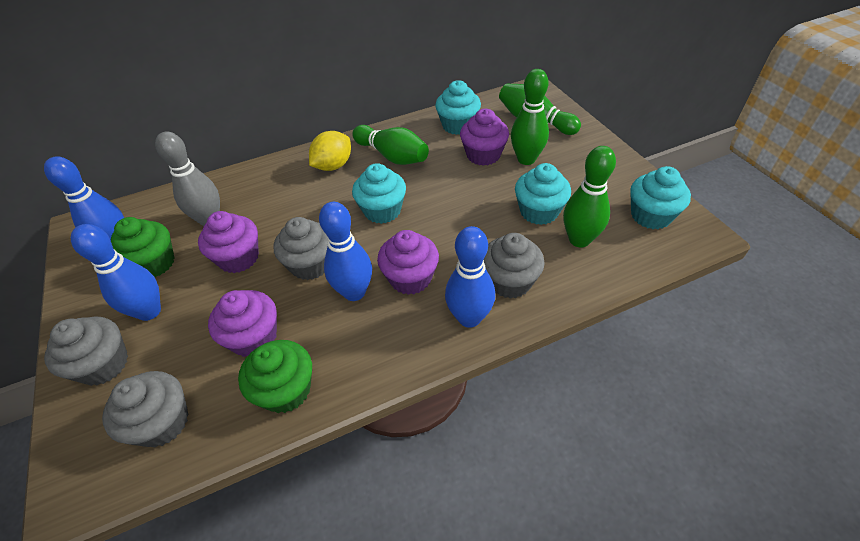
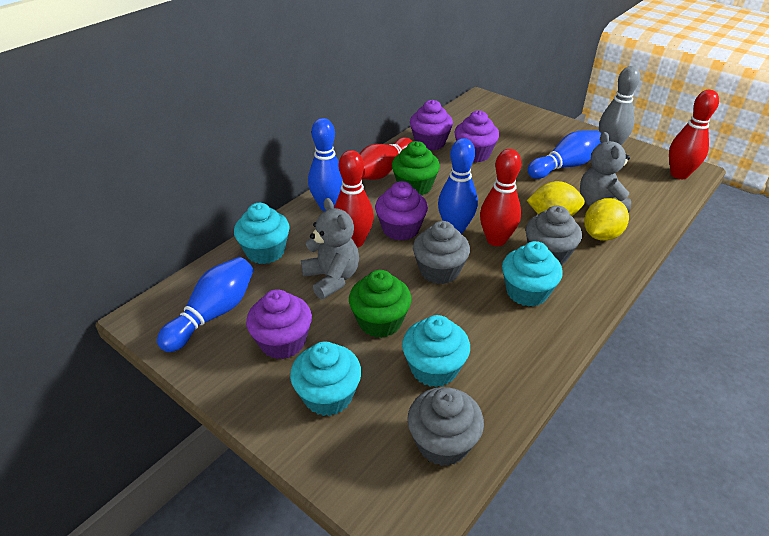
green bowling pin: 4 -> 0
grey cupcake: 4 -> 3
grey teddy bear: 0 -> 2
red bowling pin: 0 -> 4
yellow lemon: 1 -> 2

